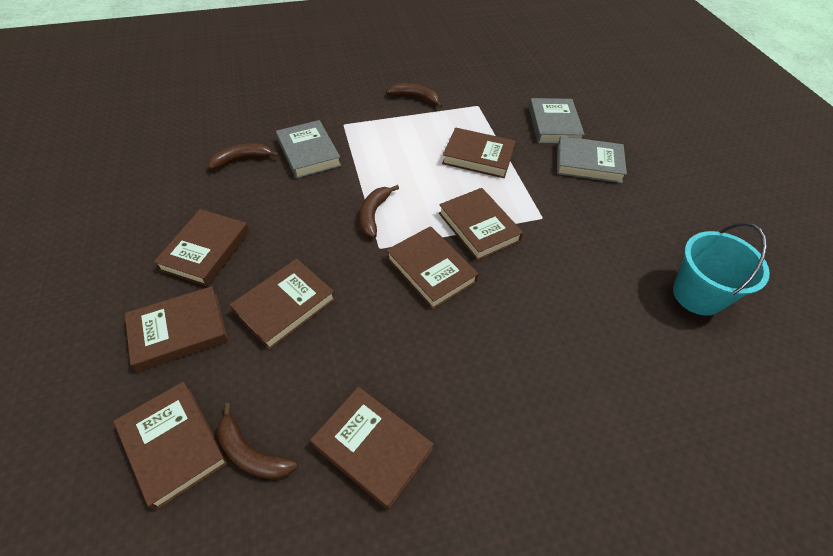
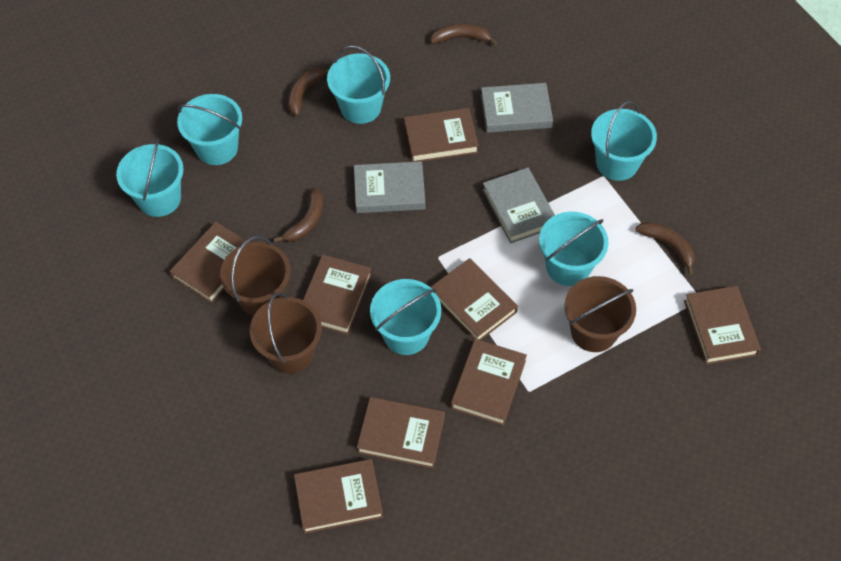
brown bucket: 0 -> 3
turquoise bucket: 1 -> 6

